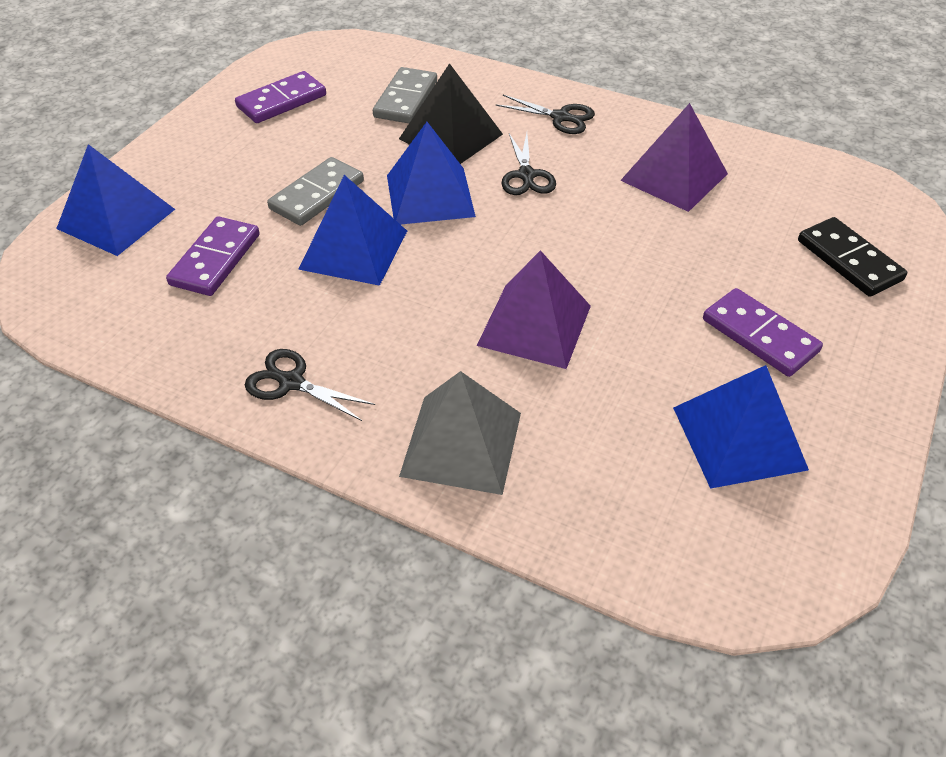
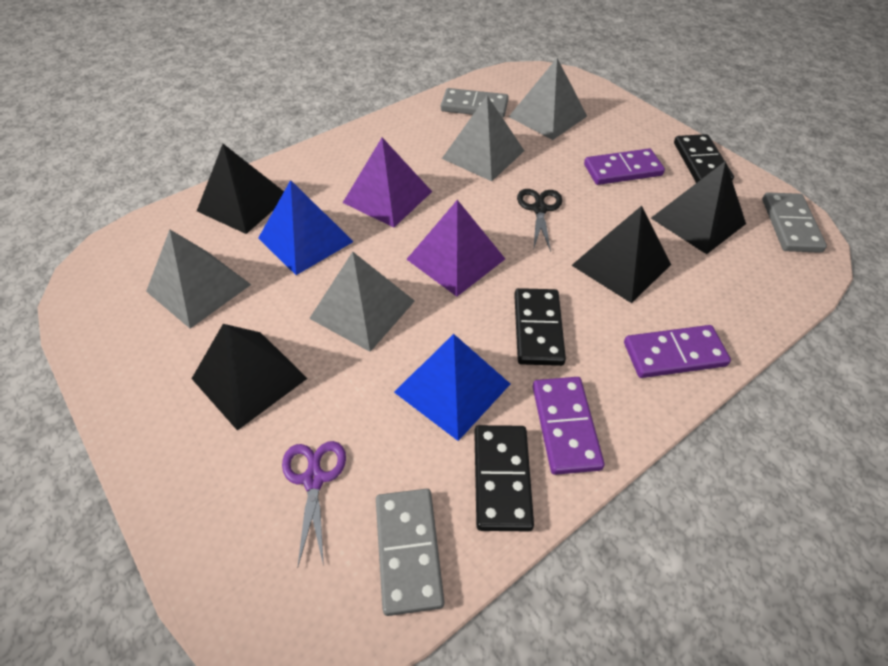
black domino: 1 -> 3
black pyramid: 1 -> 4
black scissors: 3 -> 1
blue pyramid: 4 -> 2
grey domino: 2 -> 3
grey pyramid: 1 -> 4
purple scissors: 0 -> 1

